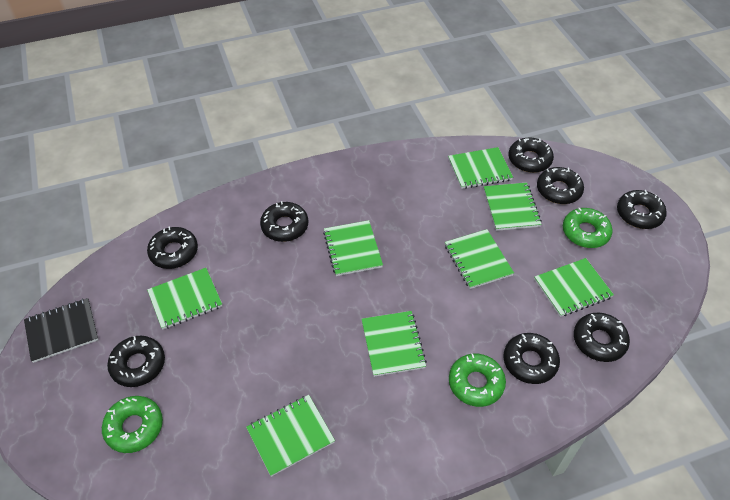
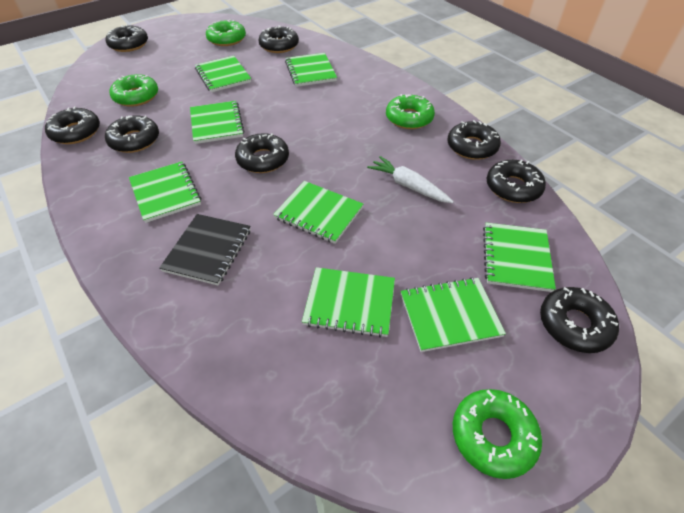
green donut: 3 -> 4
white carrot: 0 -> 1

